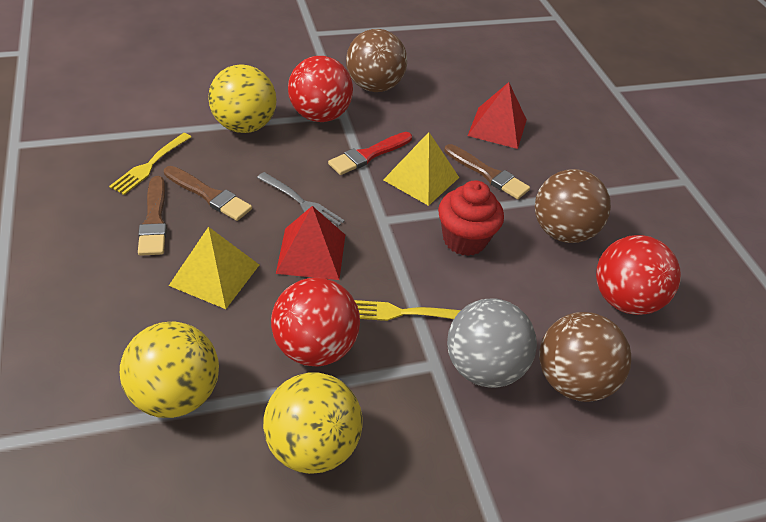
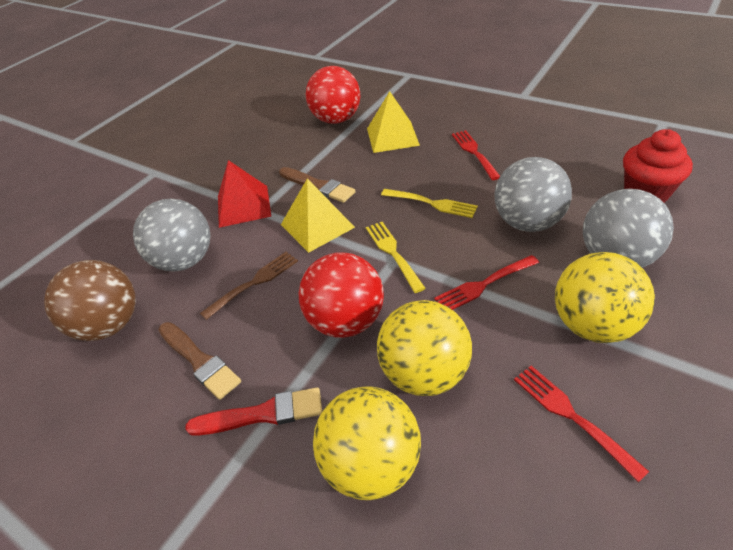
brown ball: 3 -> 1
brown brush: 3 -> 2
brown fork: 0 -> 1
grey ball: 1 -> 3
grey fork: 1 -> 0
red ball: 3 -> 2
red fork: 0 -> 3
red pyramid: 2 -> 1

